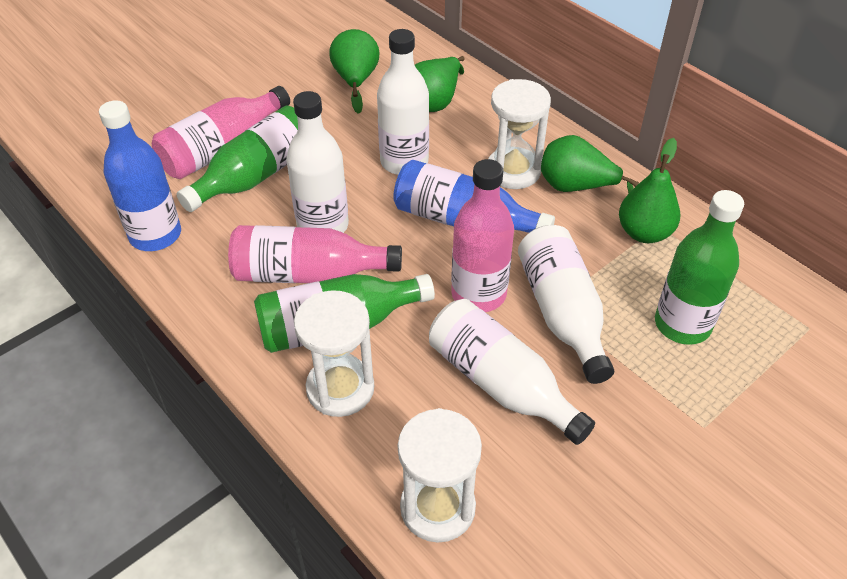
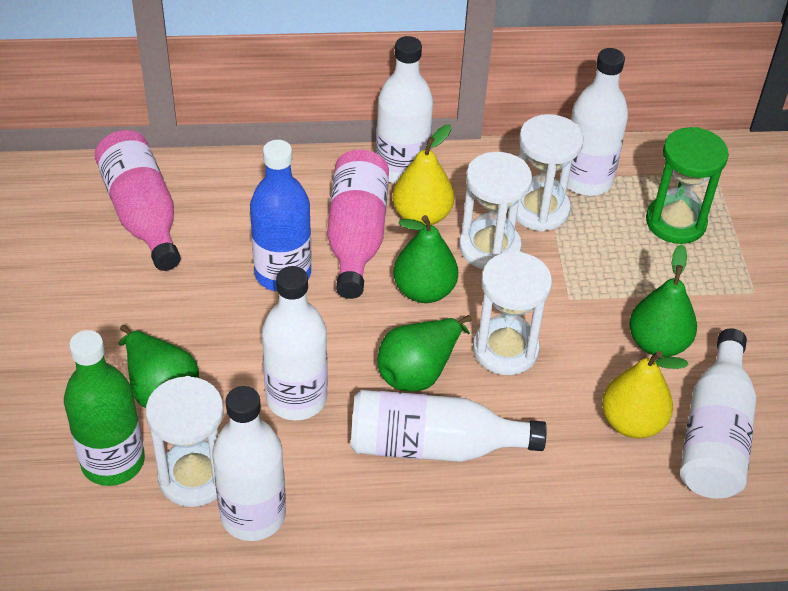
blue bottle: 2 -> 1
green bottle: 3 -> 1
green hourglass: 0 -> 1
pink bottle: 3 -> 2
white bottle: 4 -> 6
white hourglass: 3 -> 4
yellow pear: 0 -> 2

